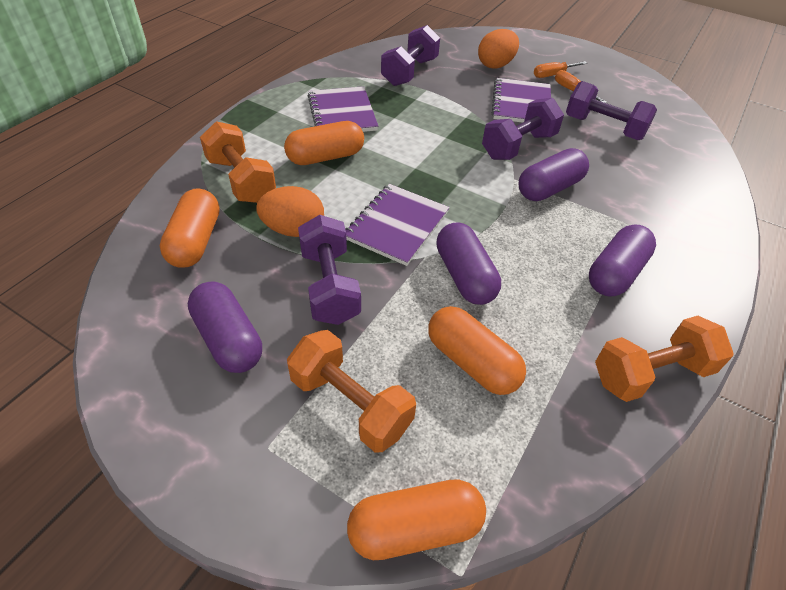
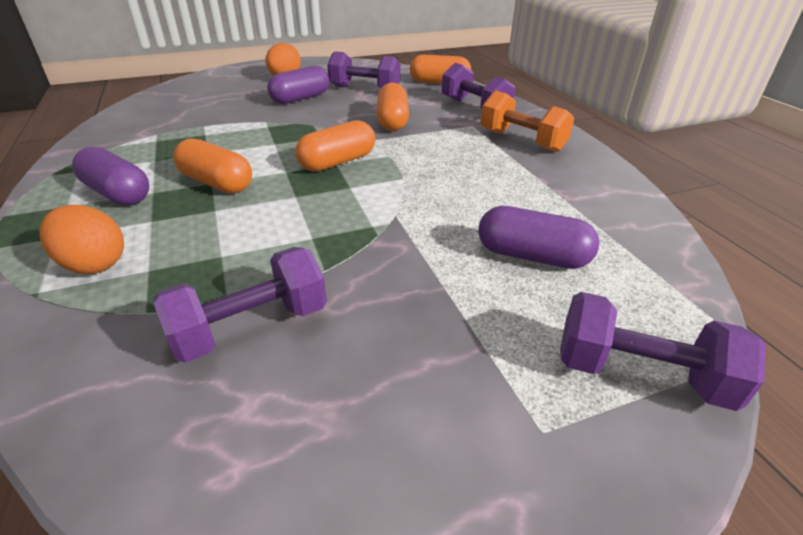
orange dumbbell: 3 -> 1
orange screwdriver: 2 -> 0
purple capsule: 4 -> 3
purple notebook: 3 -> 0

